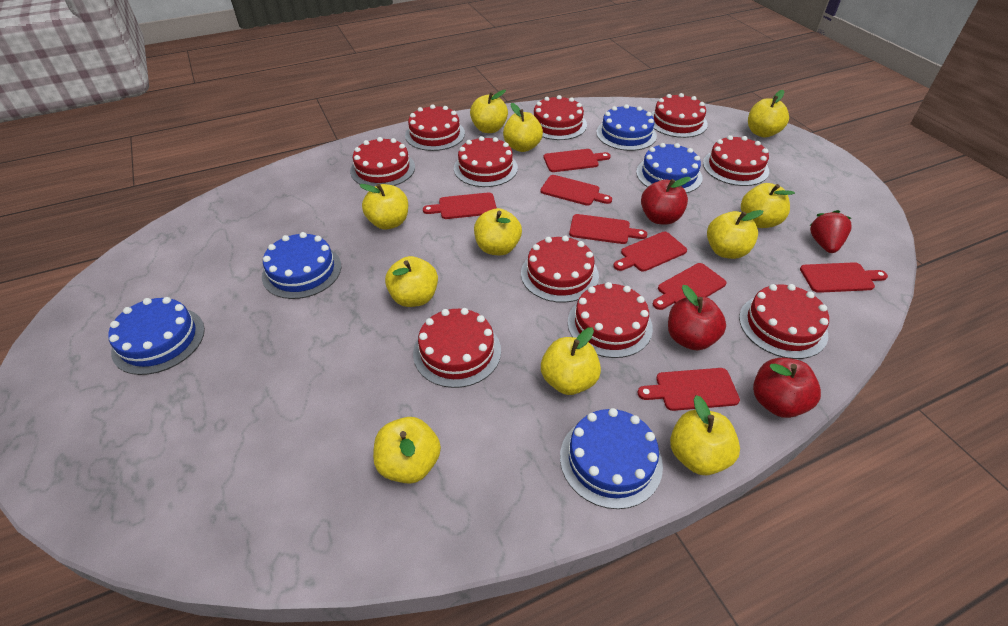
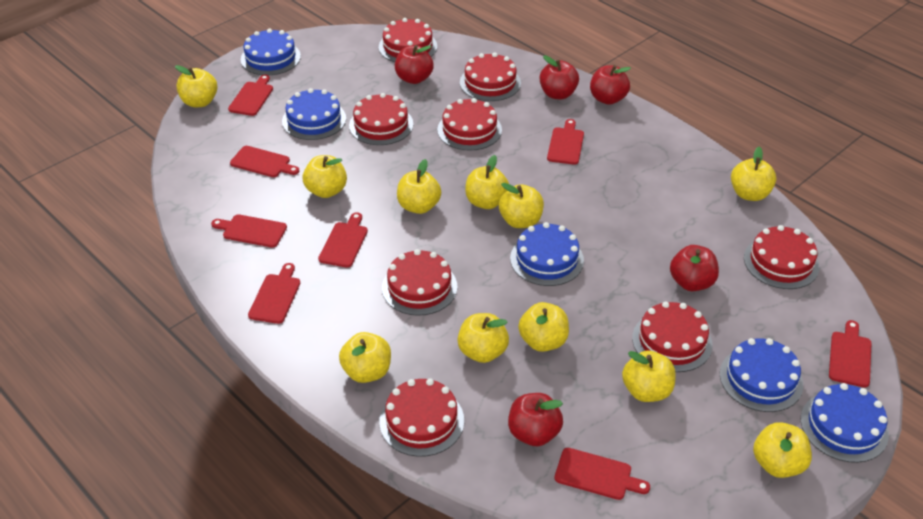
red apple: 3 -> 5
red cake: 10 -> 8
red strawberry: 1 -> 0

